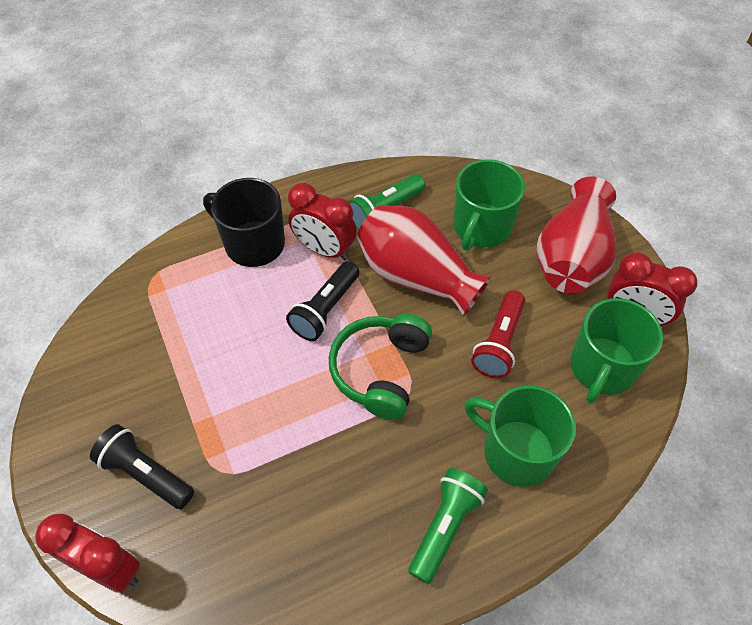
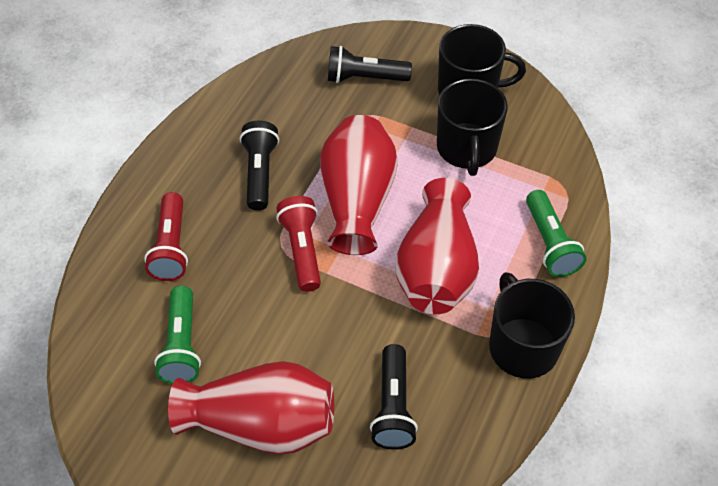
black flashlight: 2 -> 3
black mug: 1 -> 3
green headphones: 1 -> 0
green mug: 3 -> 0
red clock: 3 -> 0
red flashlight: 1 -> 2
red vase: 2 -> 3

